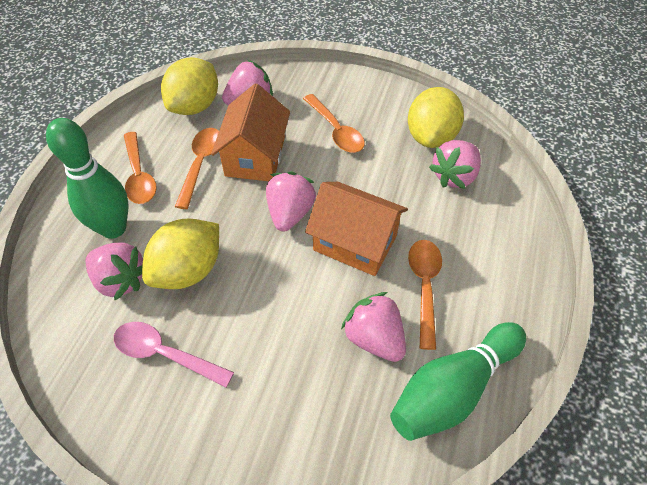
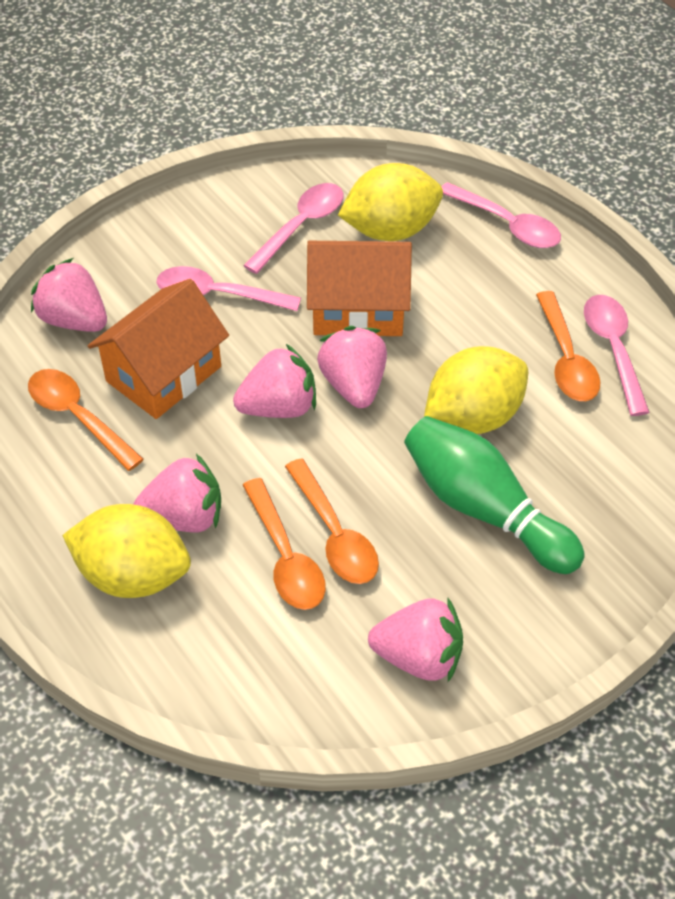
green bowling pin: 2 -> 1
pink spoon: 1 -> 4

